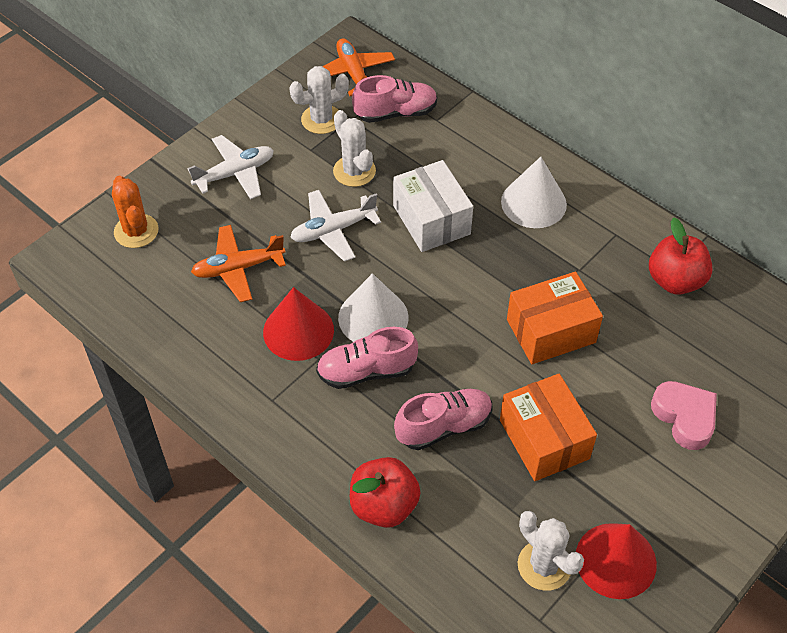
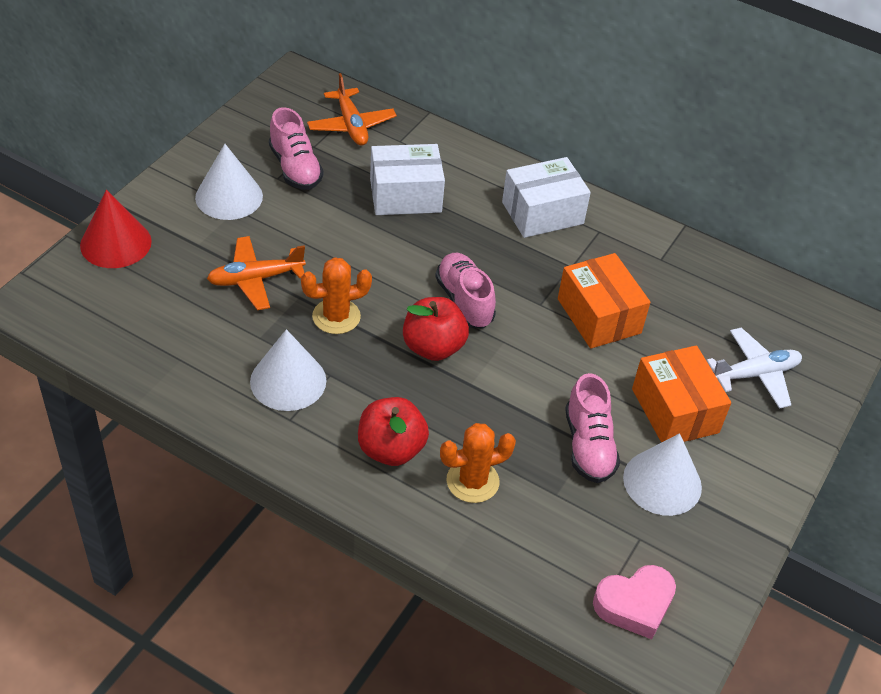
orange cactus: 1 -> 2
red cone: 2 -> 1
white box: 1 -> 2
white cactus: 3 -> 0
white cone: 2 -> 3
white plane: 2 -> 1

